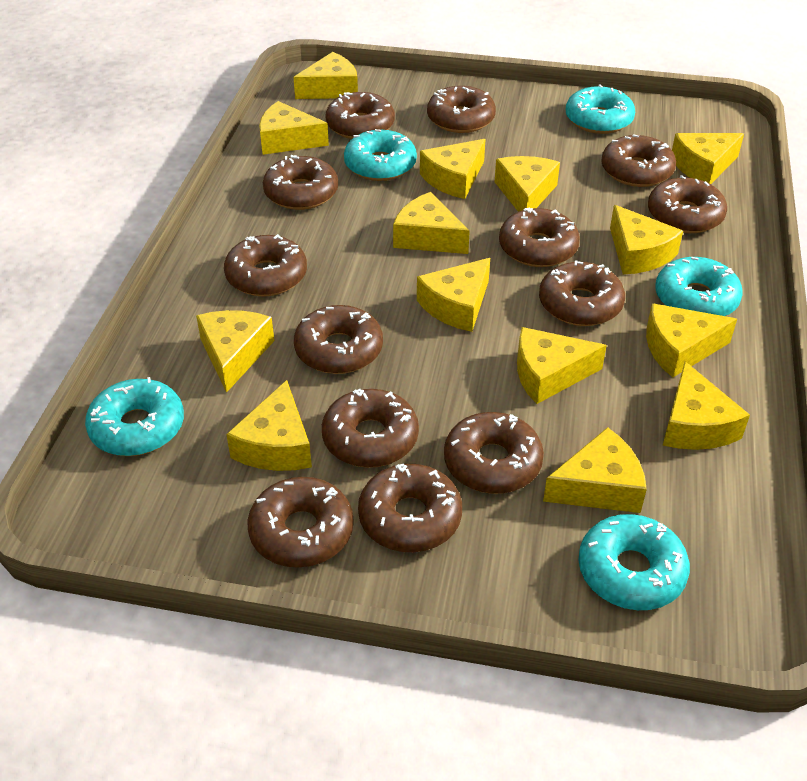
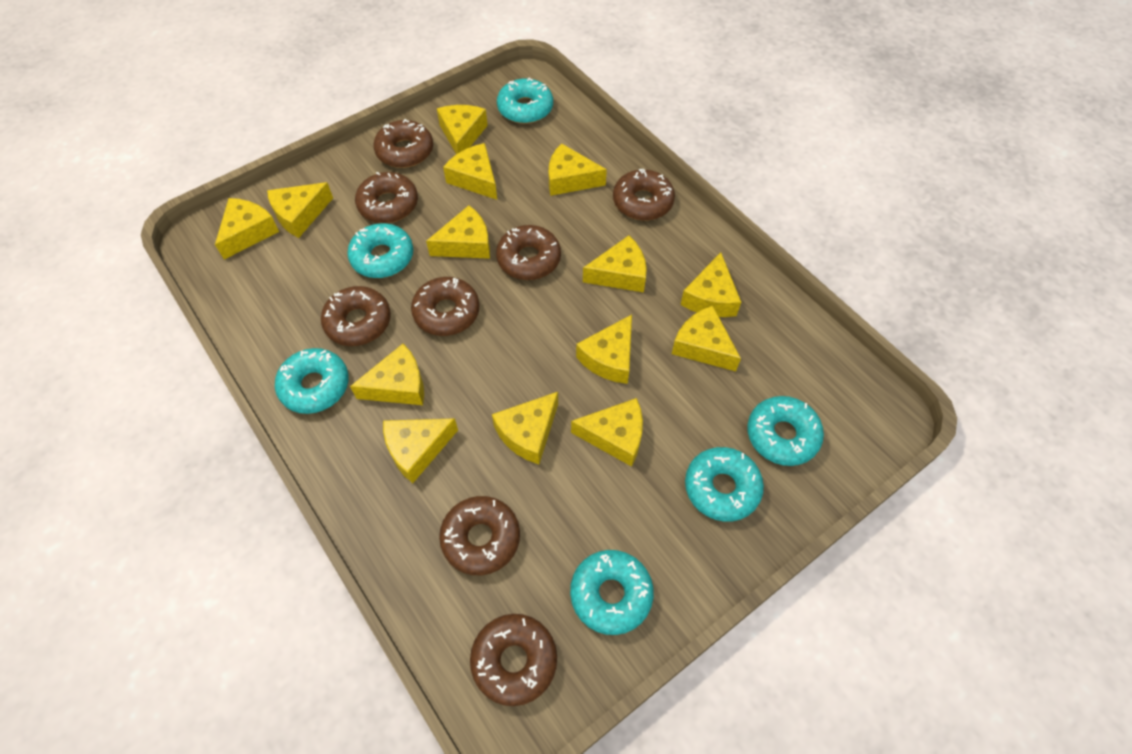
brown donut: 13 -> 8
turquoise donut: 5 -> 6

